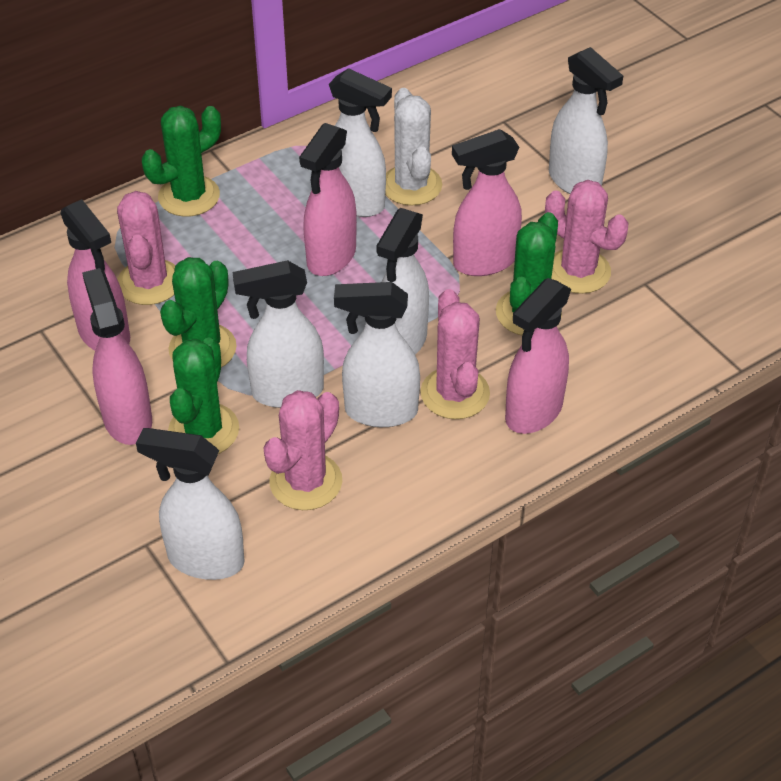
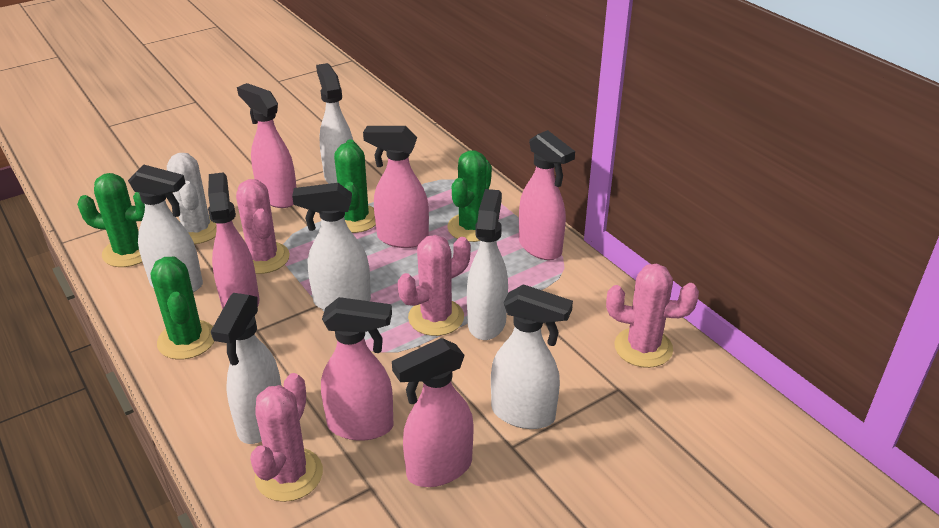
pink spray bottle: 5 -> 6

